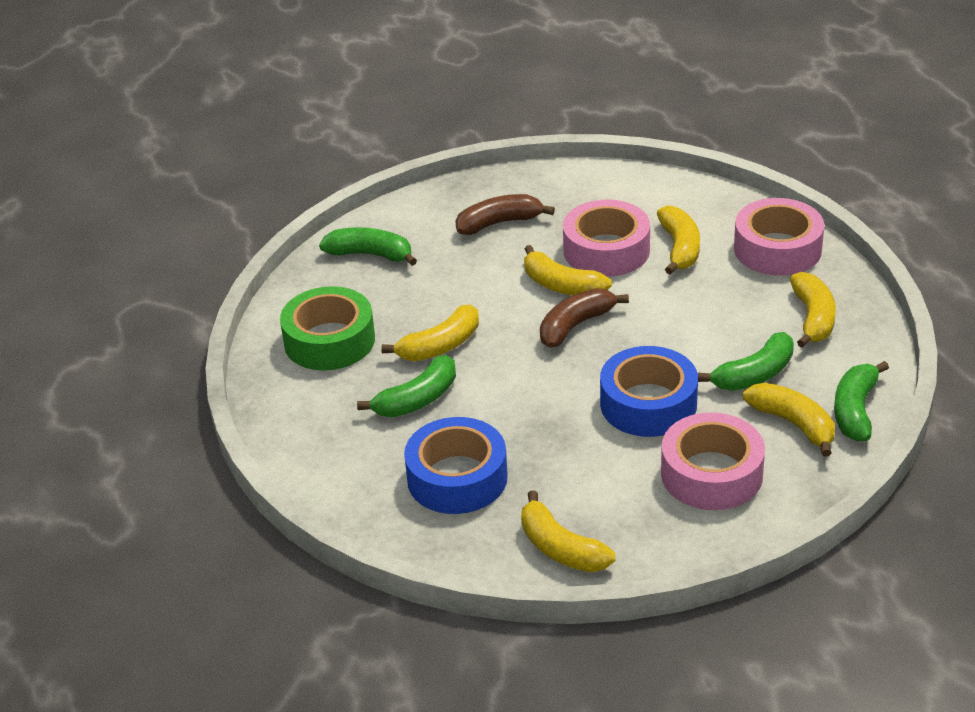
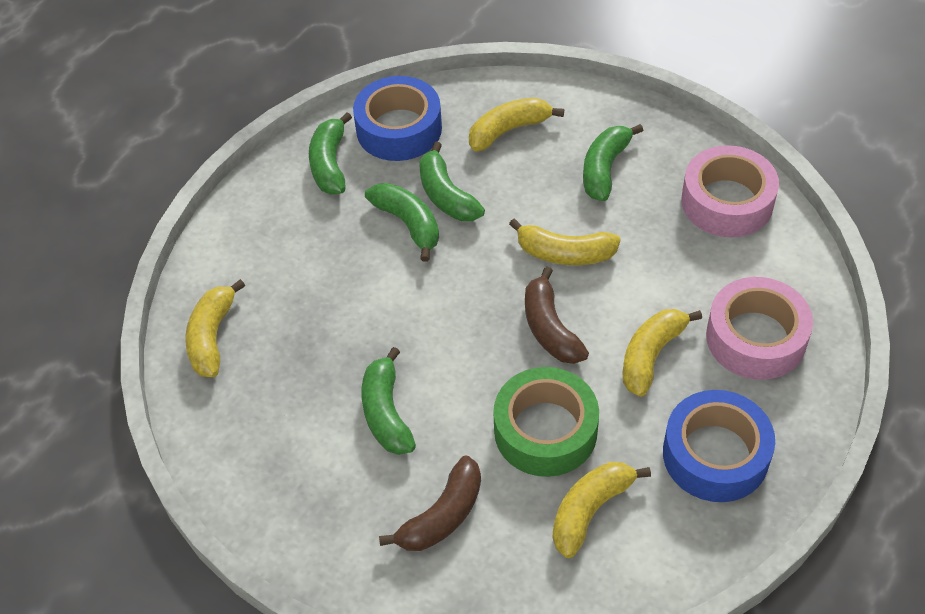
green banana: 4 -> 5
pink tape: 3 -> 2
yellow banana: 6 -> 5

